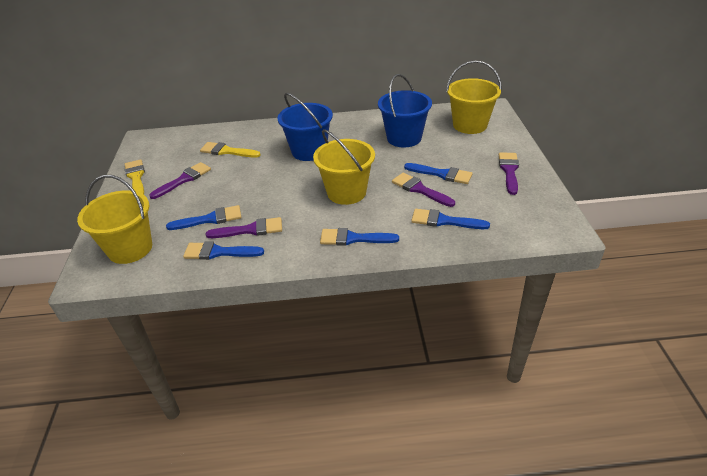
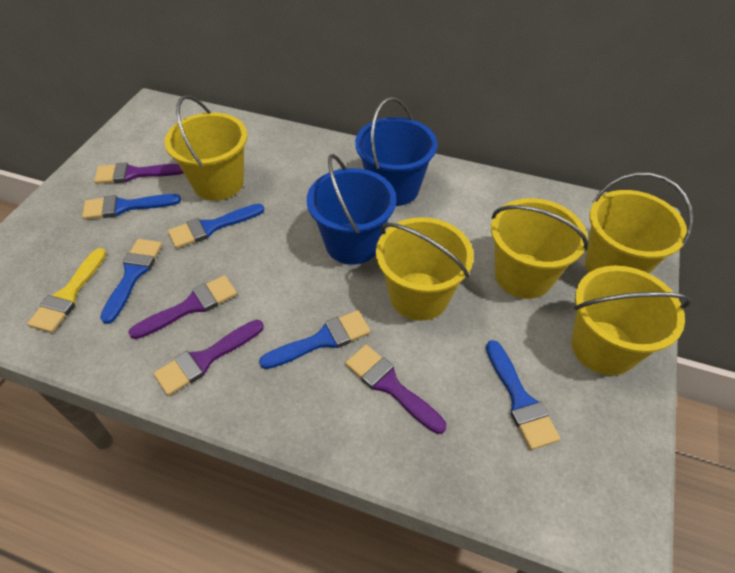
yellow brush: 2 -> 1
yellow bucket: 3 -> 5

